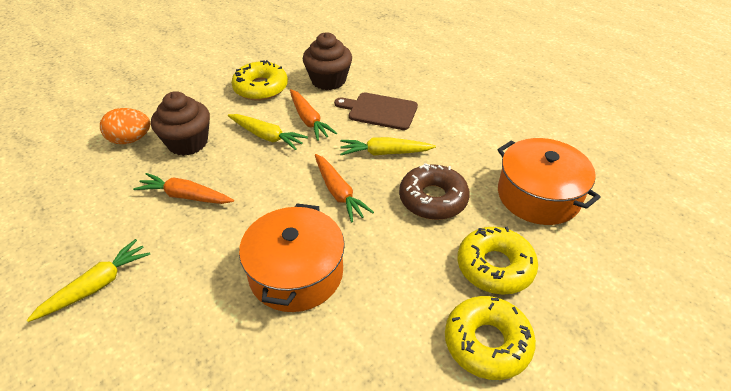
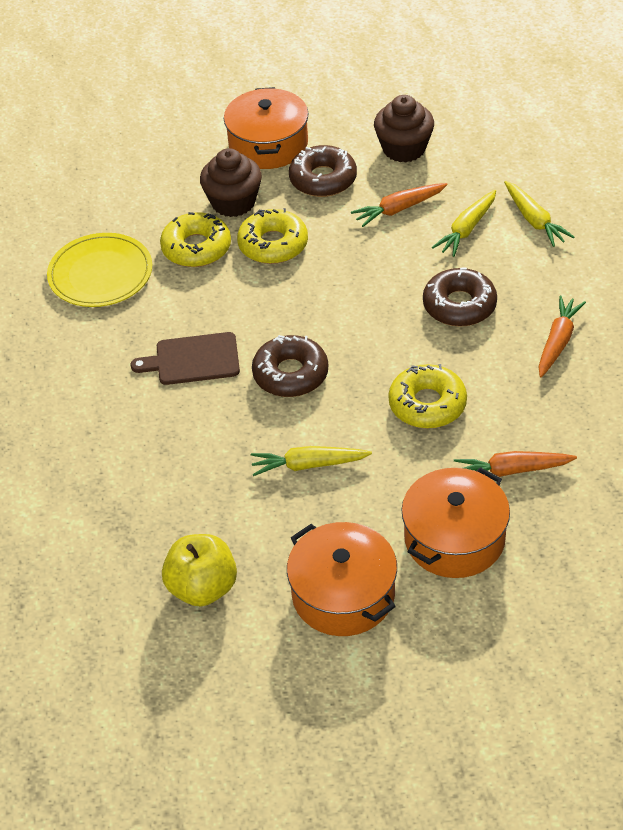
brown donut: 1 -> 3
orange egg: 1 -> 0
orange pot: 2 -> 3
yellow apple: 0 -> 1
yellow plate: 0 -> 1

